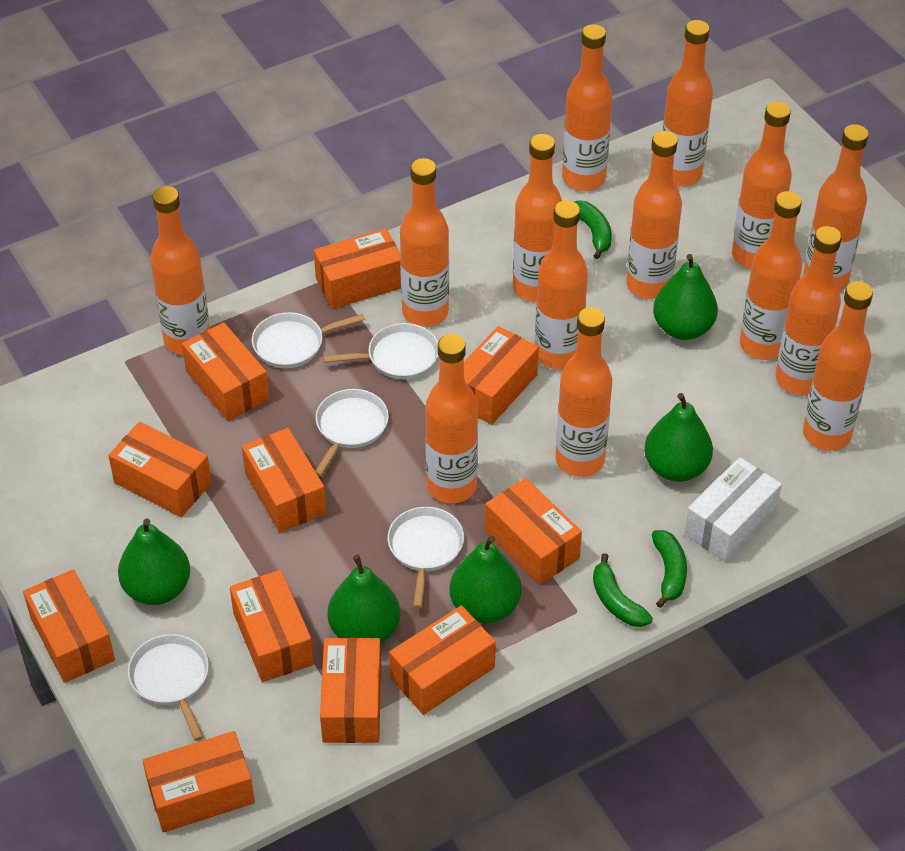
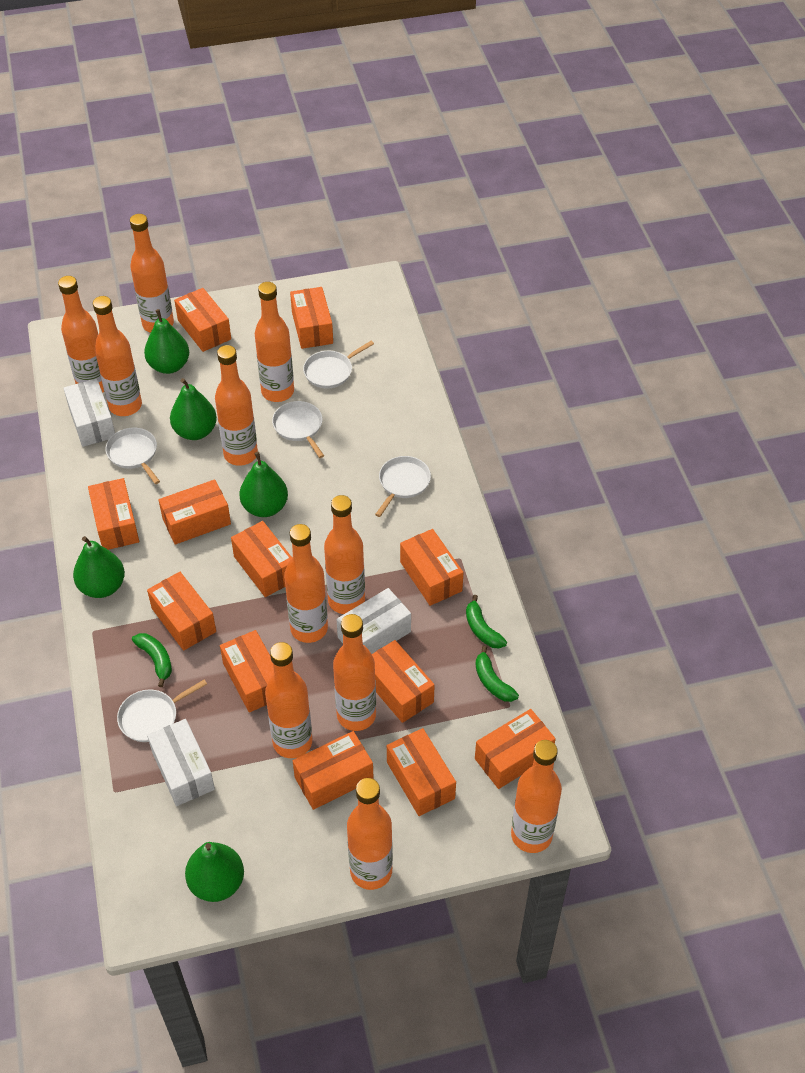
orange bottle: 14 -> 11
orange box: 11 -> 12
white box: 1 -> 3

